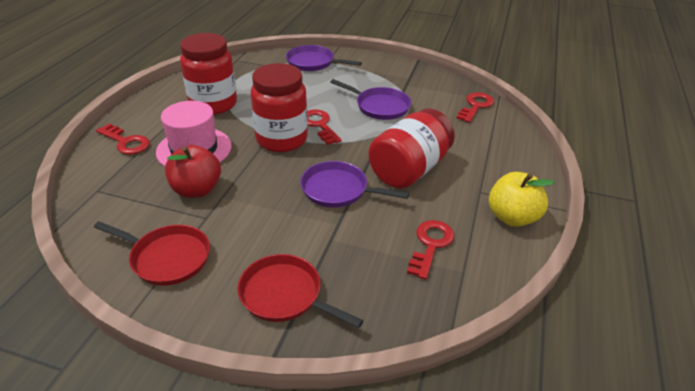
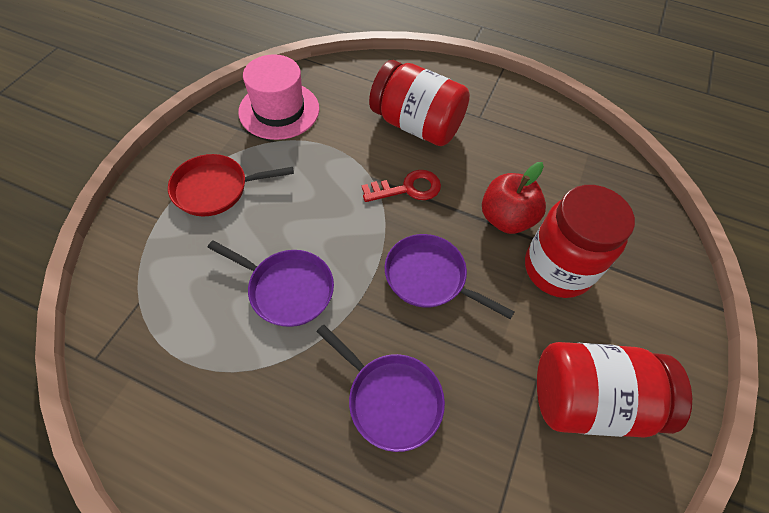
red key: 4 -> 1
red pan: 2 -> 1
yellow apple: 1 -> 0

